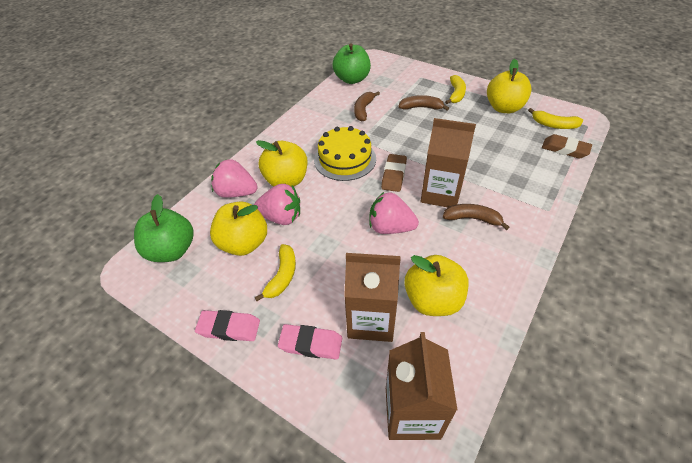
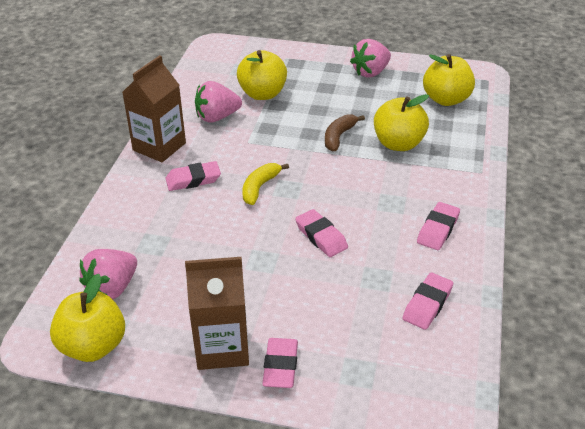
brown banana: 3 -> 1
brown carton: 3 -> 2
brown eraser: 2 -> 0
green apple: 2 -> 0
pink eraser: 2 -> 5
yellow banana: 3 -> 1
yellow cake: 1 -> 0

